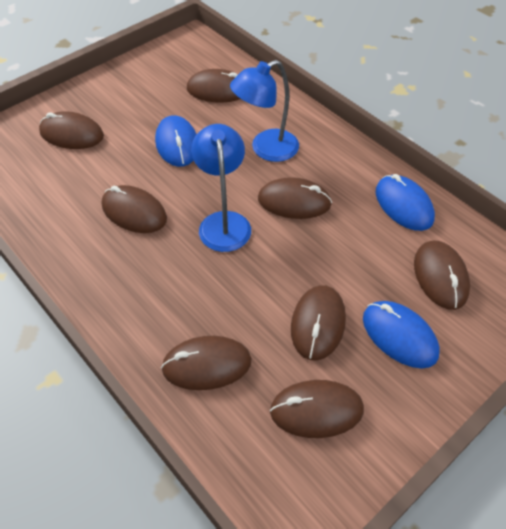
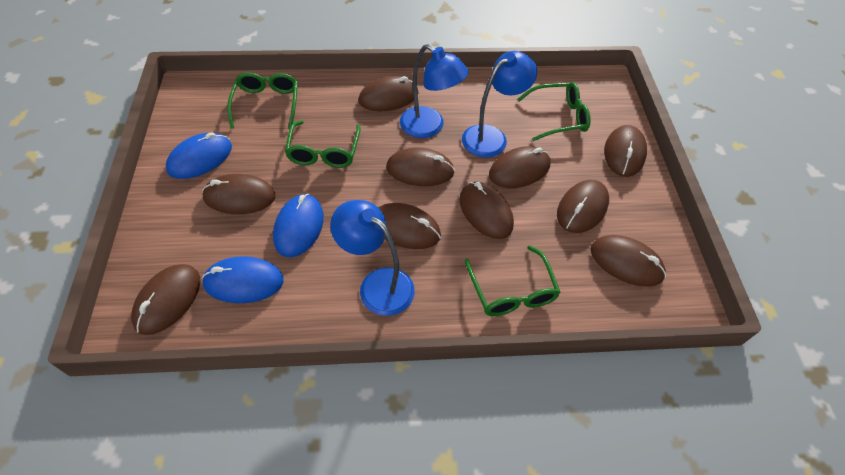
blue lamp: 2 -> 3
brown mouse: 8 -> 10
green glasses: 0 -> 4

